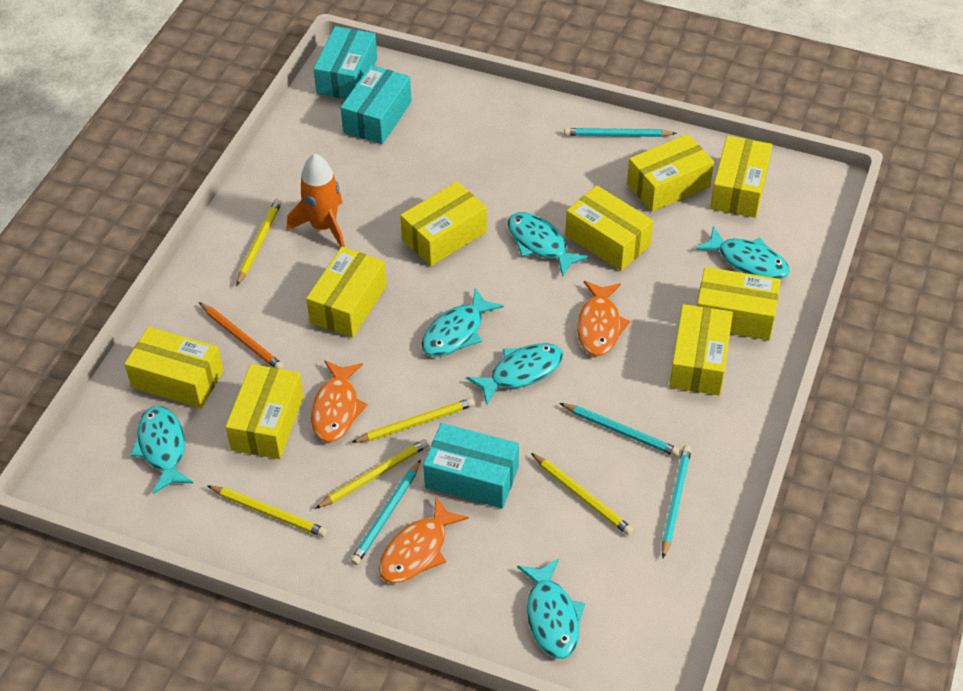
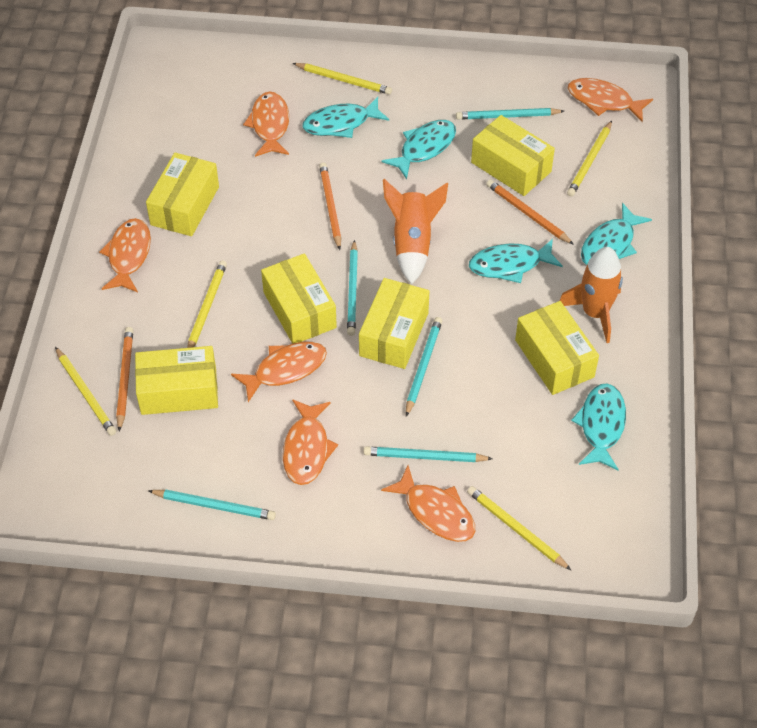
orange fish: 3 -> 6
orange pencil: 1 -> 3
orange rocket: 1 -> 2
turquoise box: 3 -> 0
turquoise fish: 6 -> 5
turquoise pencil: 4 -> 5
yellow box: 9 -> 6

